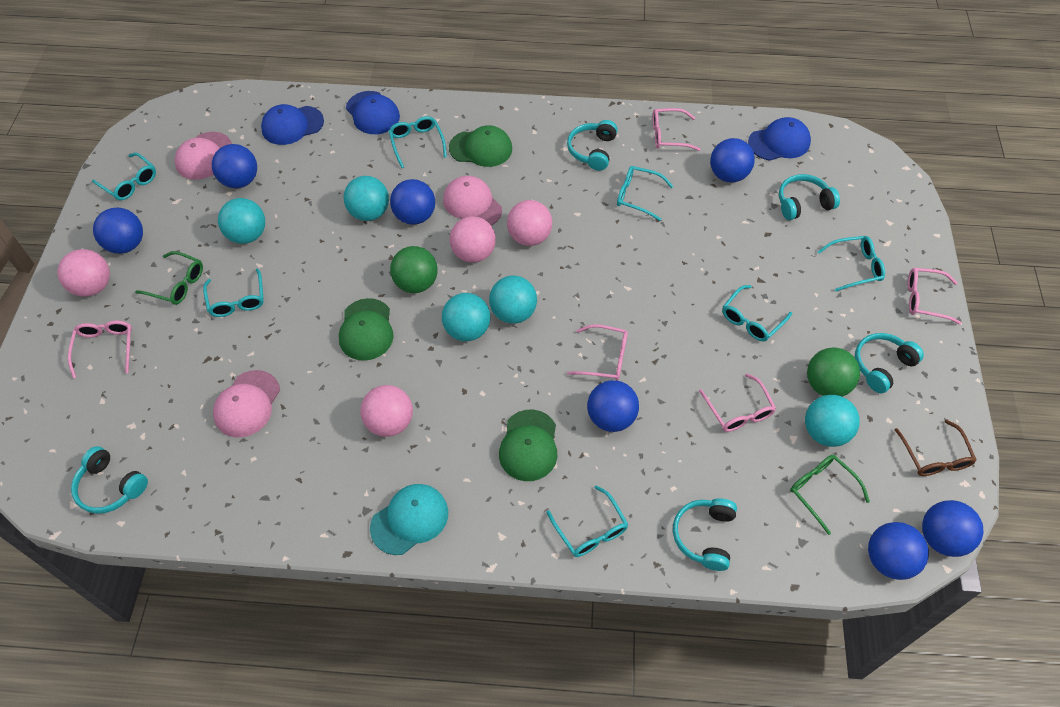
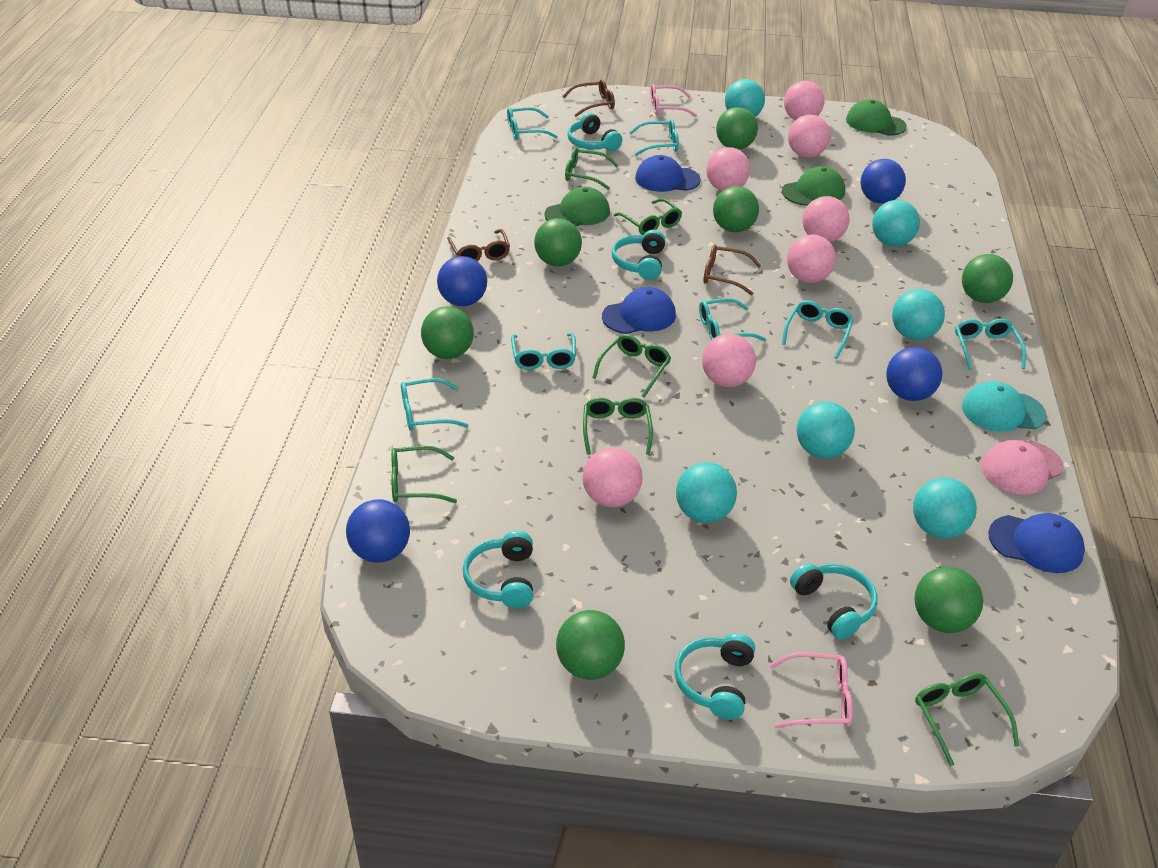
blue ball: 7 -> 4
brown glasses: 1 -> 3
green ball: 2 -> 7
green glasses: 2 -> 6
pink ball: 4 -> 7
pink cap: 3 -> 1
pink glasses: 5 -> 2
turquoise ball: 5 -> 6

